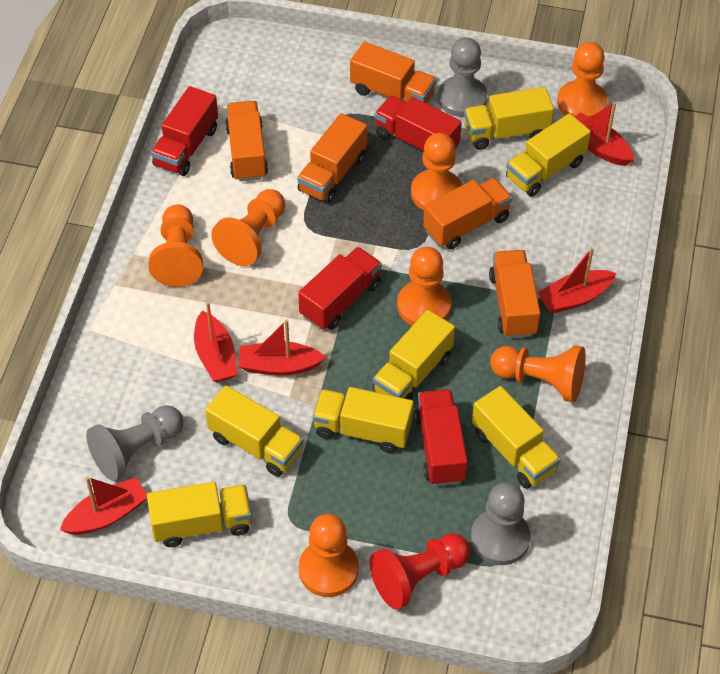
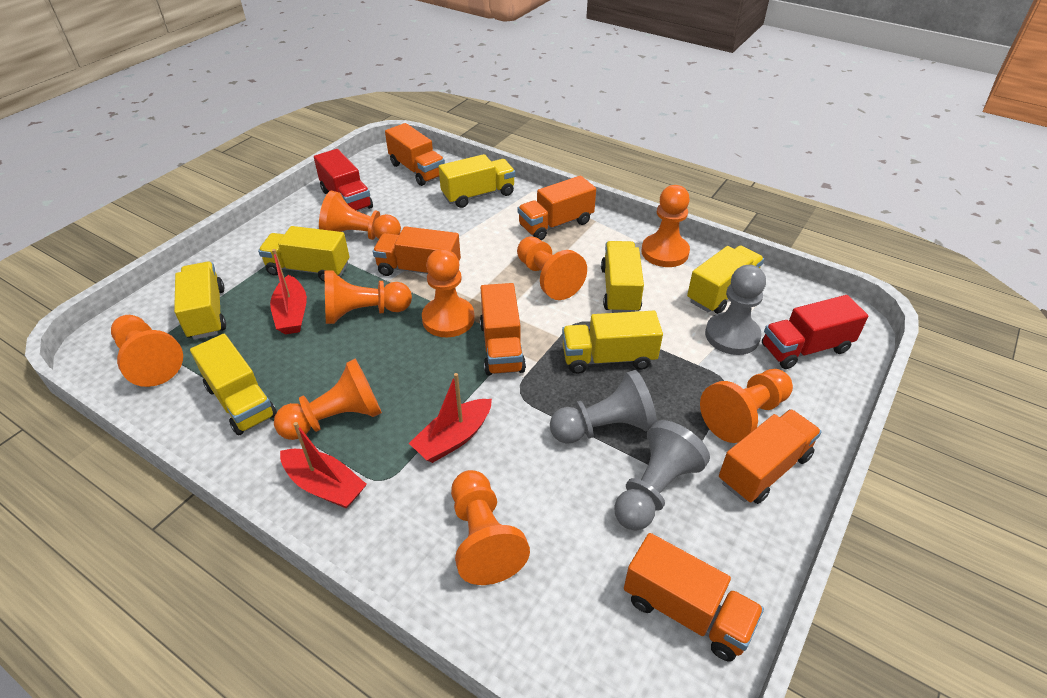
orange pawn: 7 -> 9
orange truck: 5 -> 6
red boat: 5 -> 3
red pawn: 1 -> 0
red truck: 4 -> 2

